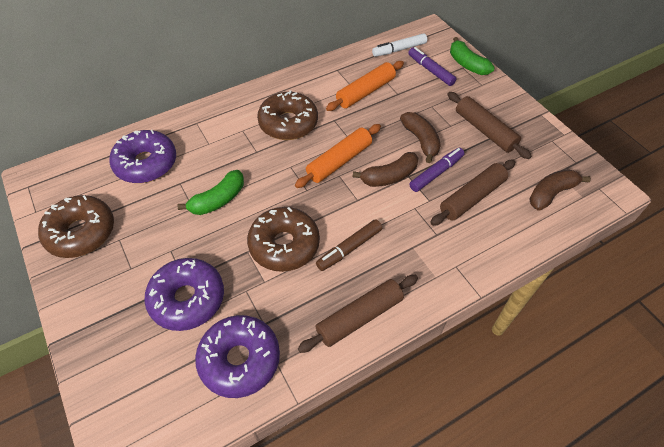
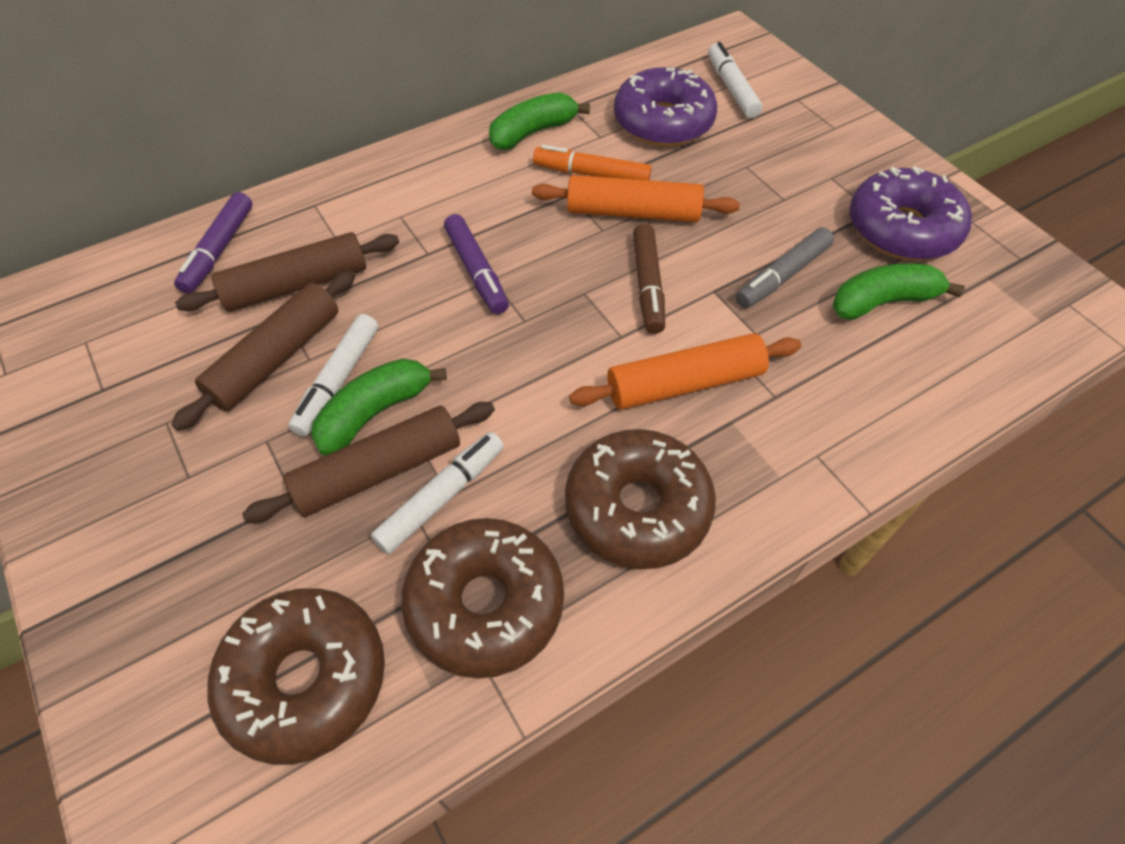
brown banana: 3 -> 0
green banana: 2 -> 3
grey marker: 0 -> 1
orange marker: 0 -> 1
purple donut: 3 -> 2
white marker: 1 -> 3

